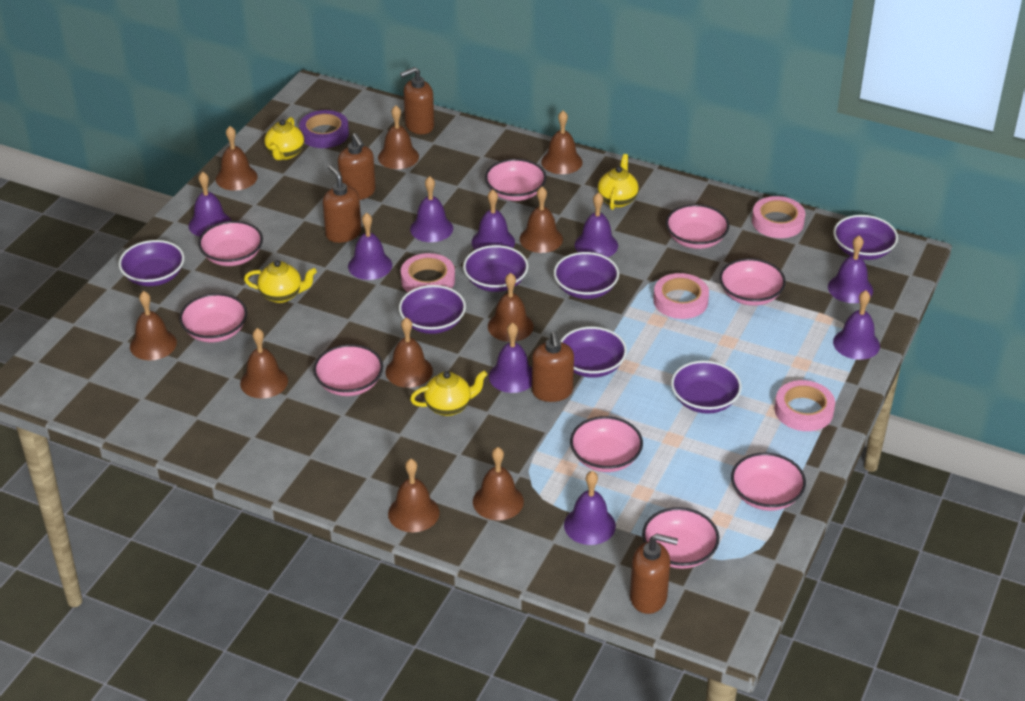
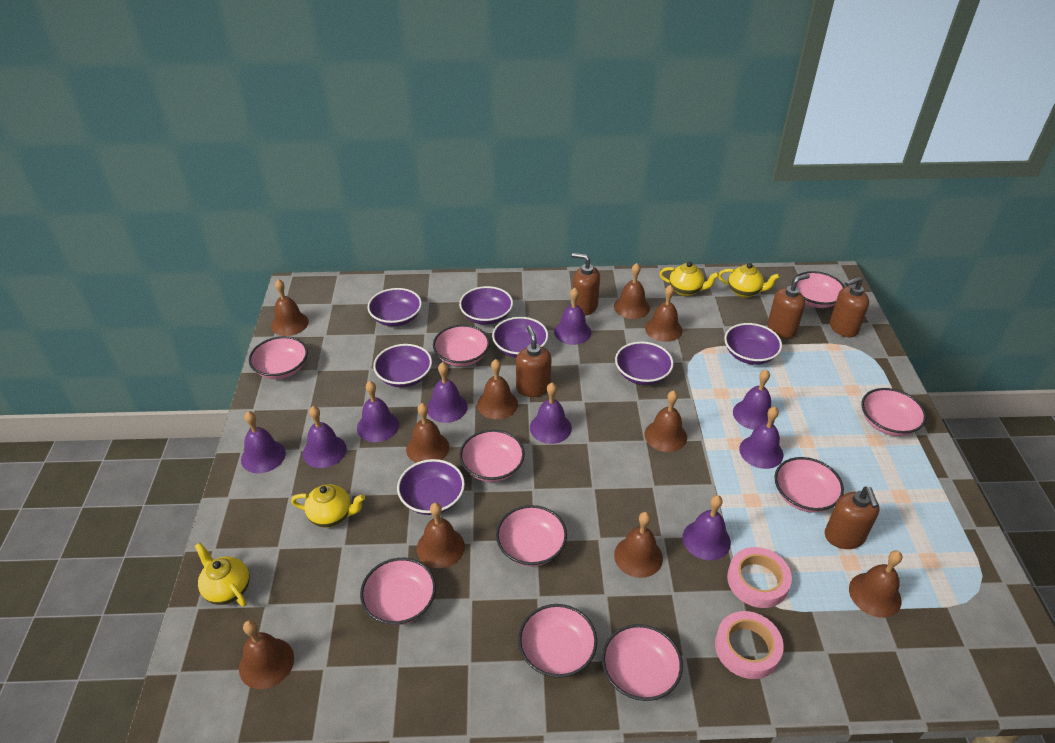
pink bowl: 9 -> 10
pink tape: 4 -> 2
purple tape: 1 -> 0

